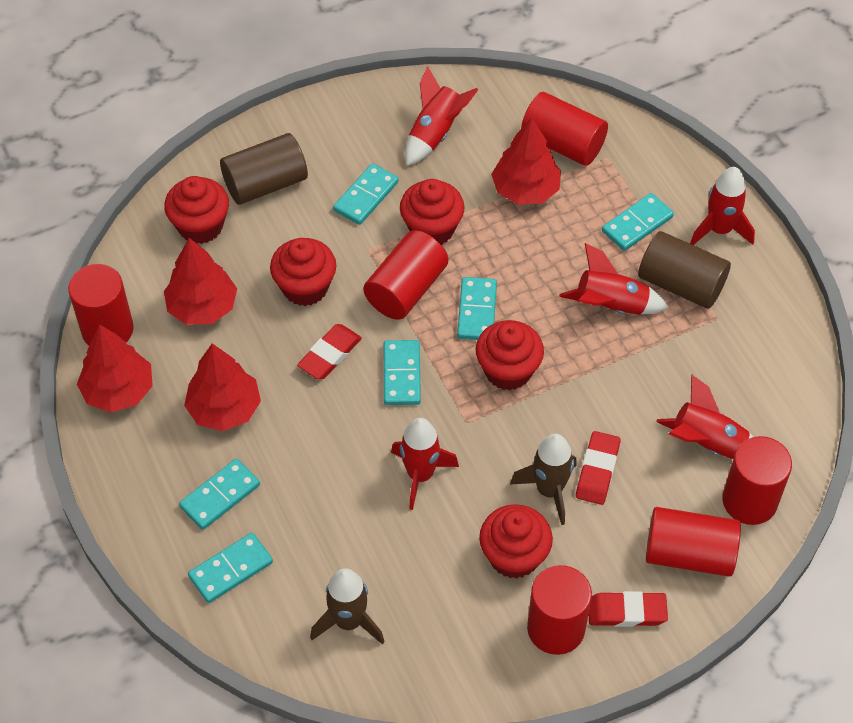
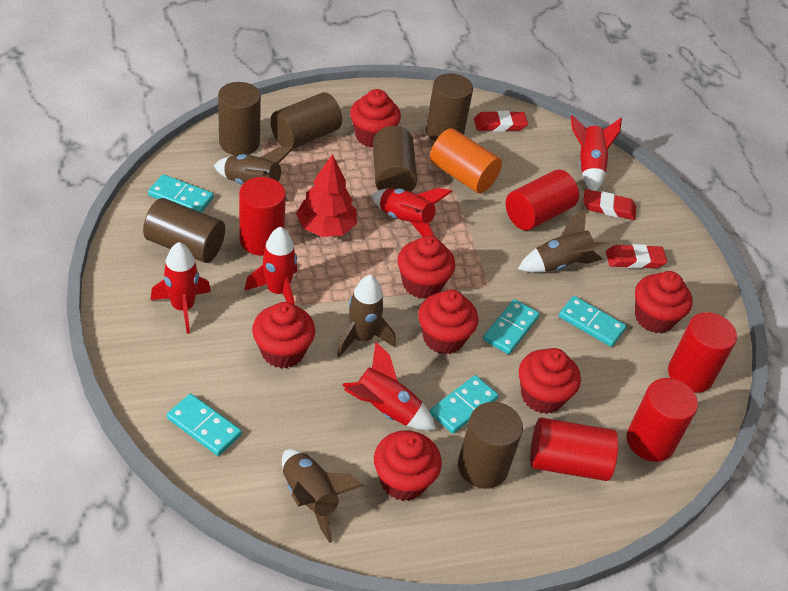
brown cylinder: 2 -> 6
brown rocket: 2 -> 4
orange cylinder: 0 -> 1
red cupcake: 5 -> 7
red cylinder: 6 -> 5
red tree: 4 -> 1
turquoise domino: 6 -> 5

